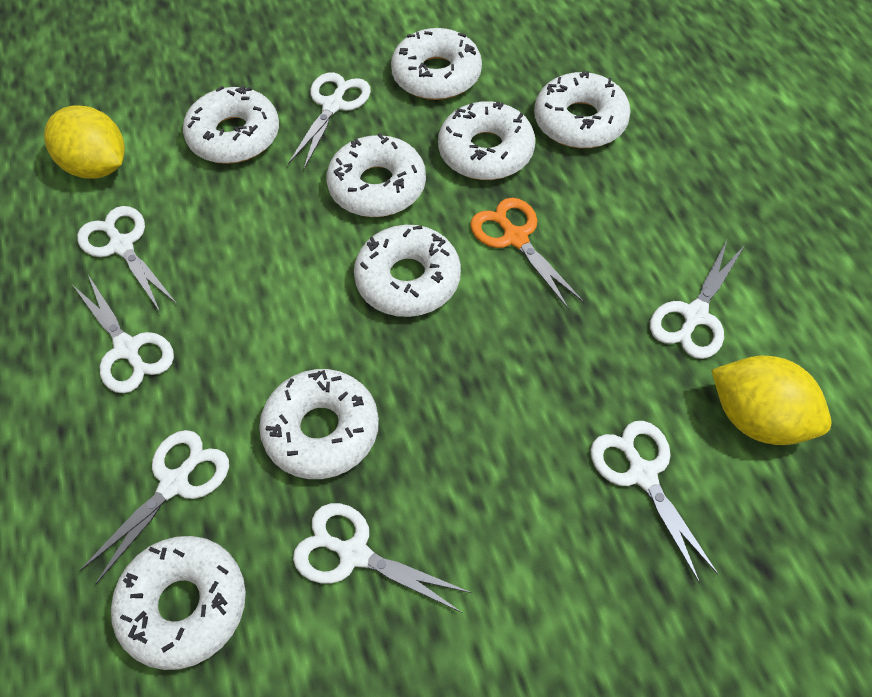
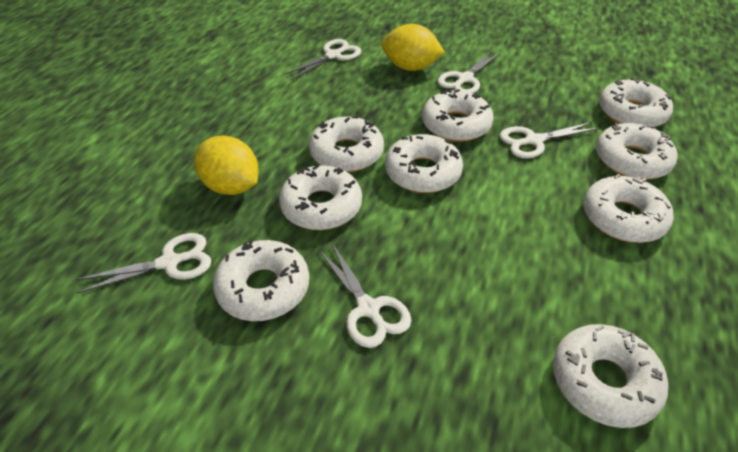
orange scissors: 1 -> 0
white donut: 8 -> 9
white scissors: 7 -> 5

